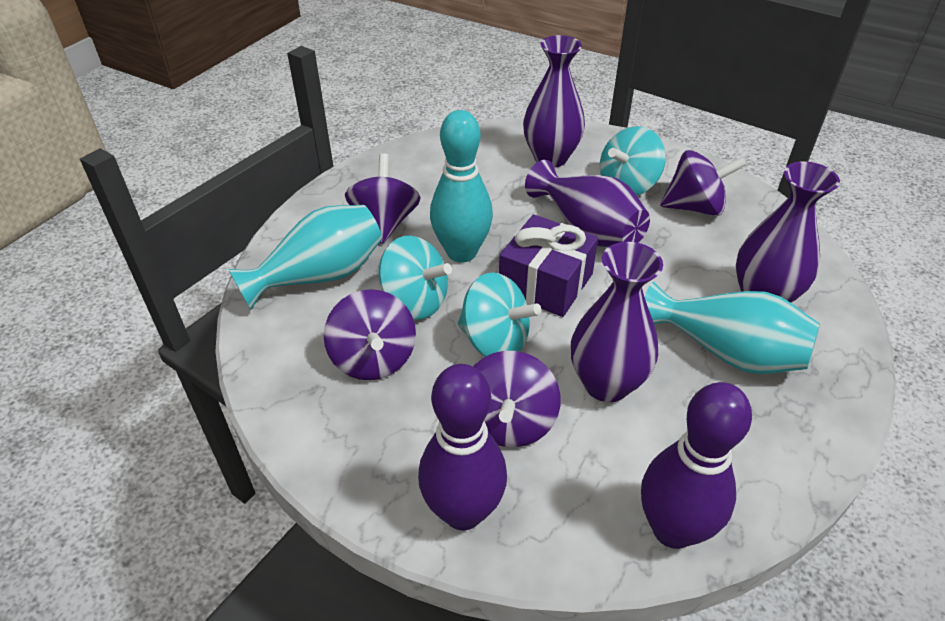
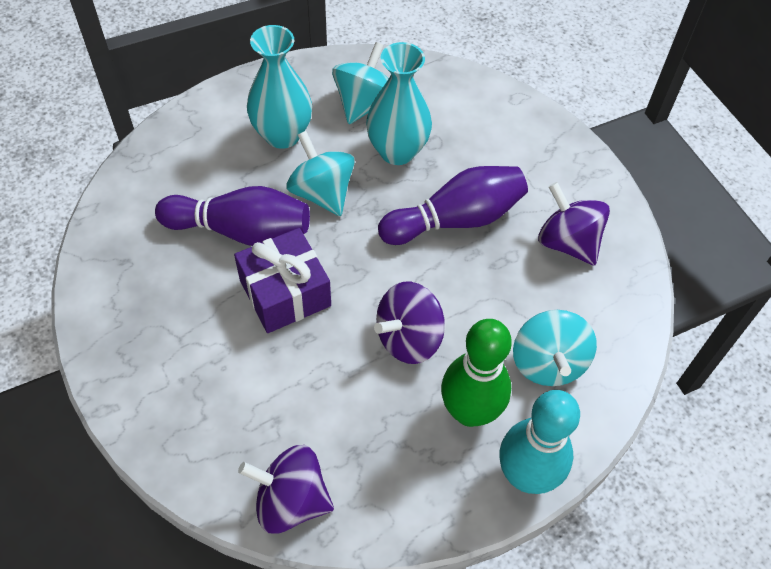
green bowling pin: 0 -> 1
purple spinning top: 4 -> 3
purple vase: 4 -> 0

